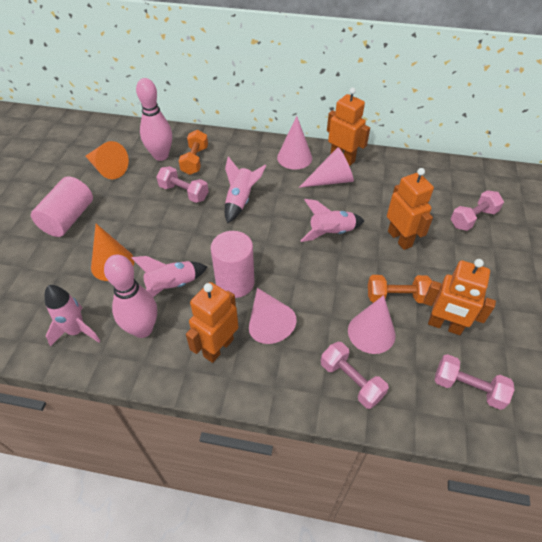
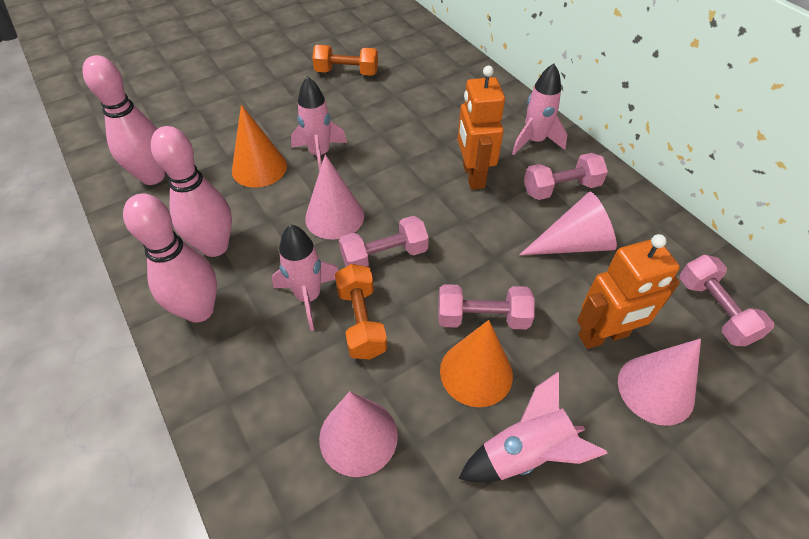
orange robot: 4 -> 2
pink bowling pin: 2 -> 3
pink cylinder: 2 -> 0

